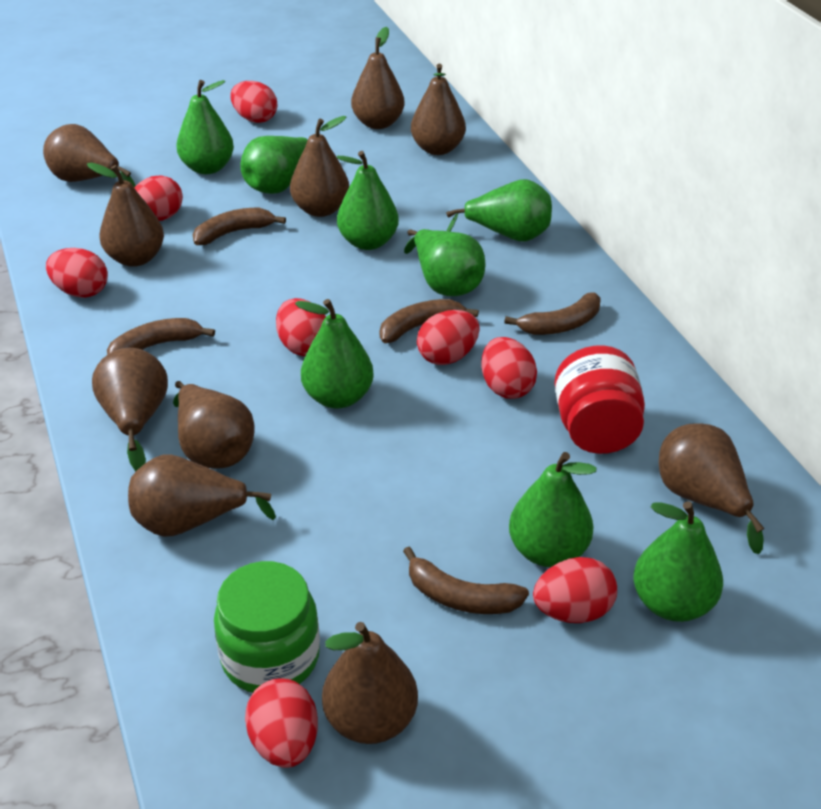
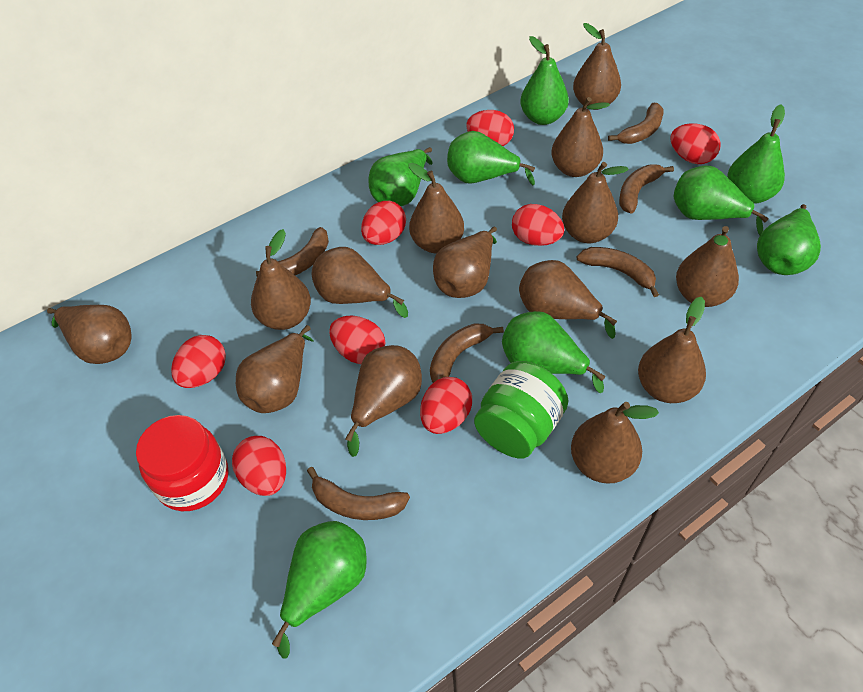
brown banana: 5 -> 6
brown pear: 10 -> 14

